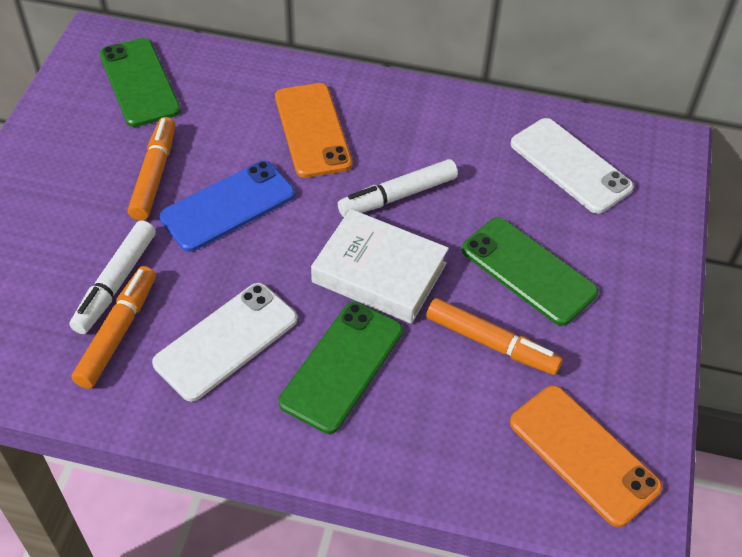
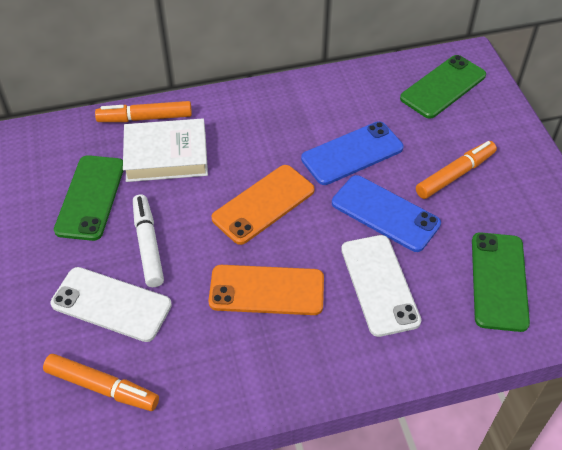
blue phone: 1 -> 2
white marker: 2 -> 1

